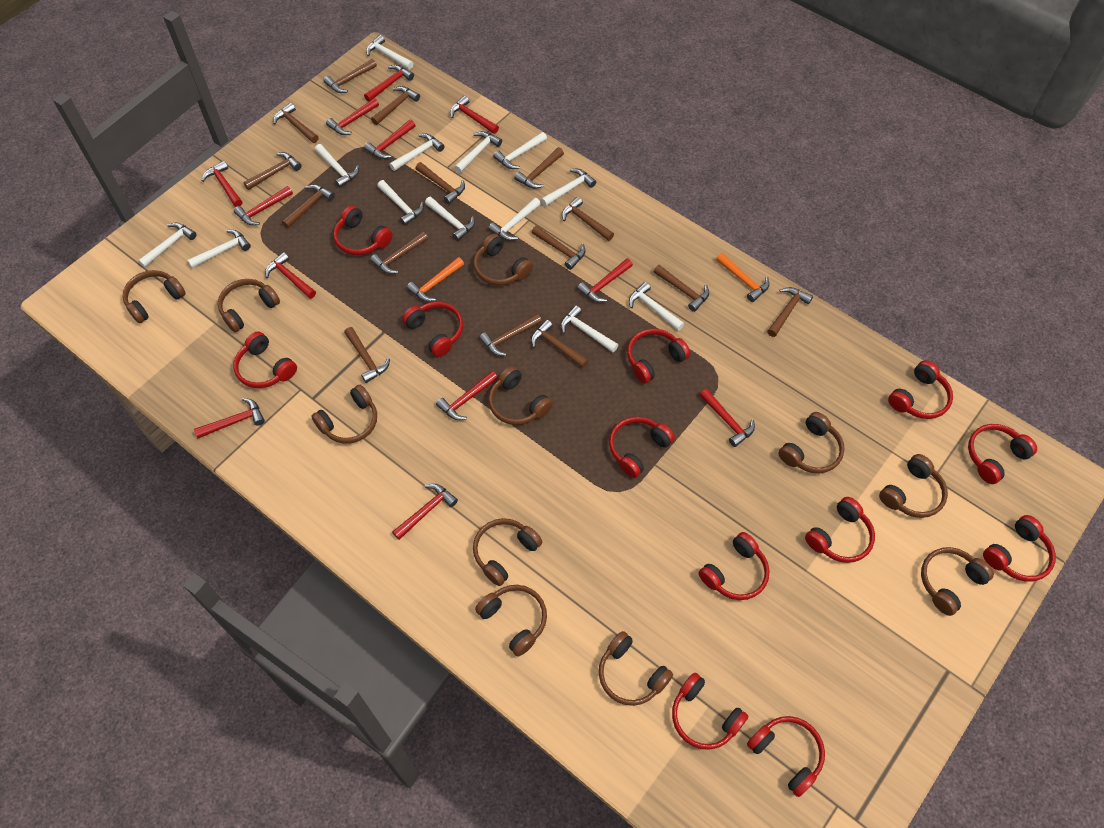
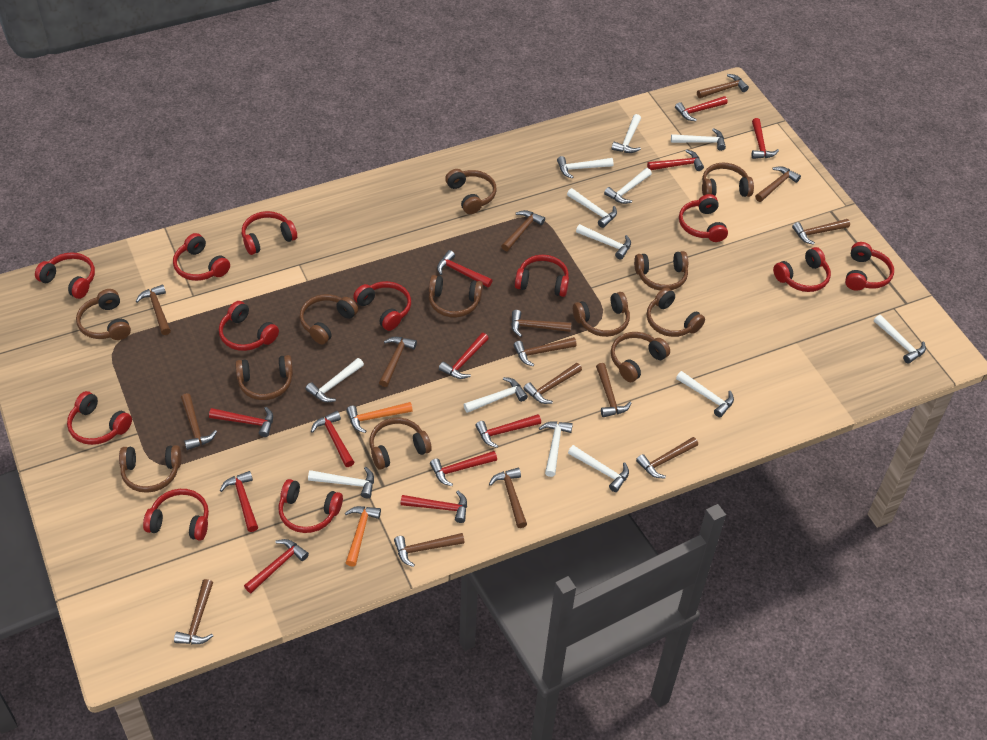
brown headphones: 11 -> 12

